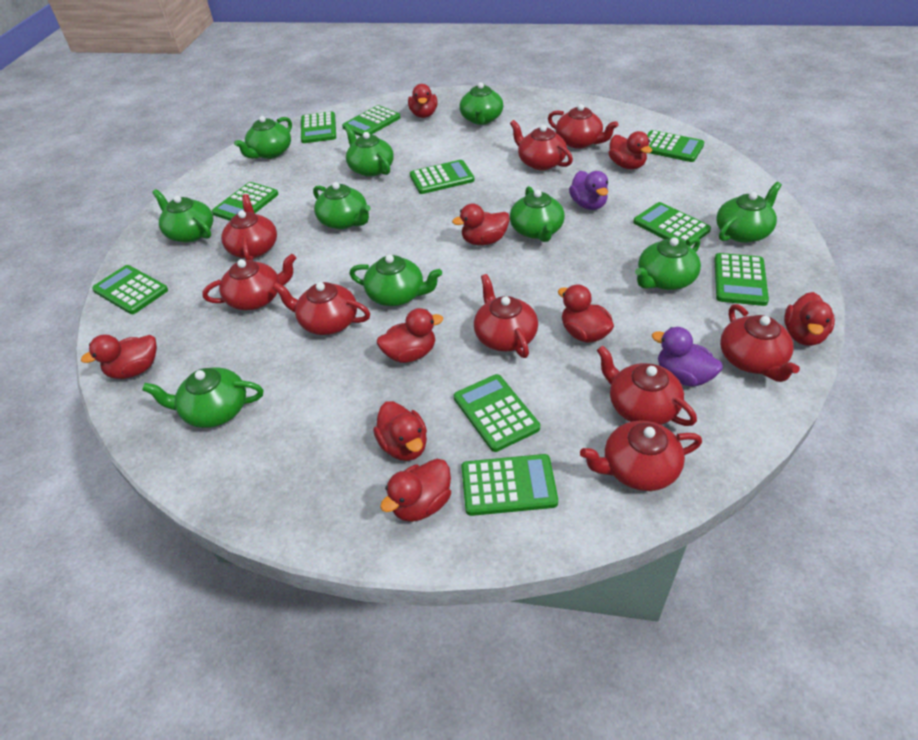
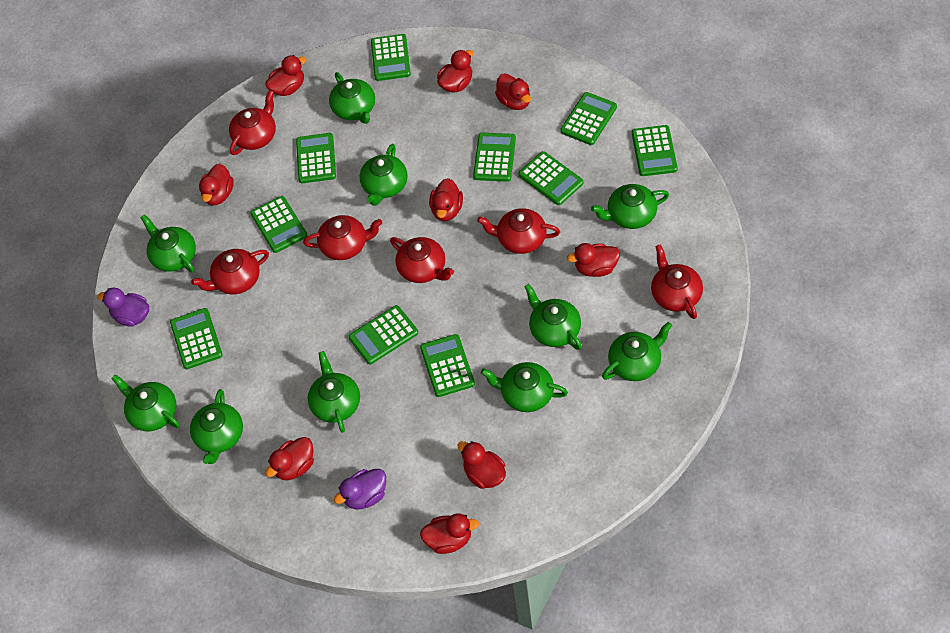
red teapot: 9 -> 6

